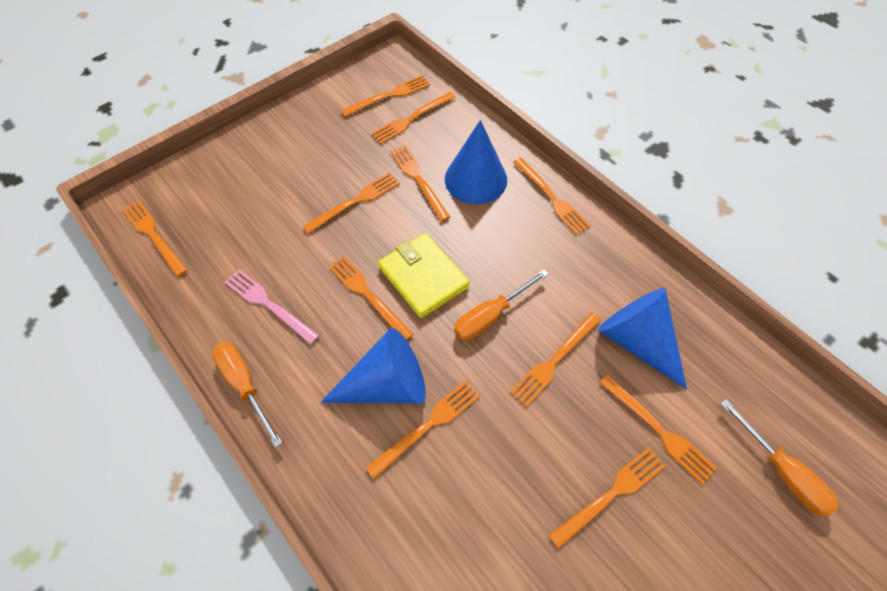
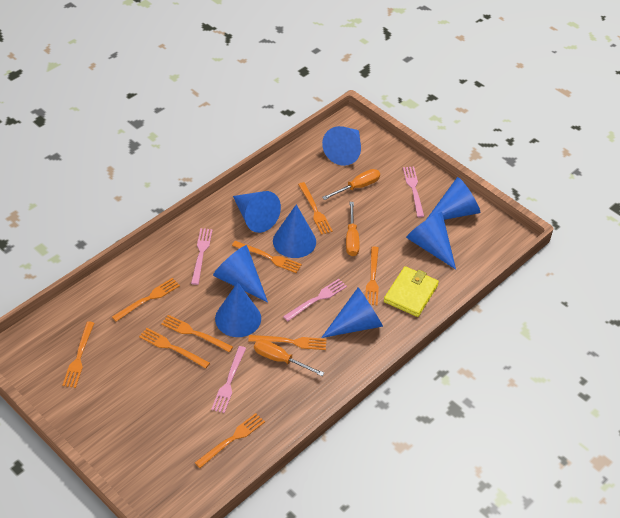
blue cone: 3 -> 8
orange fork: 11 -> 9
pink fork: 1 -> 4

